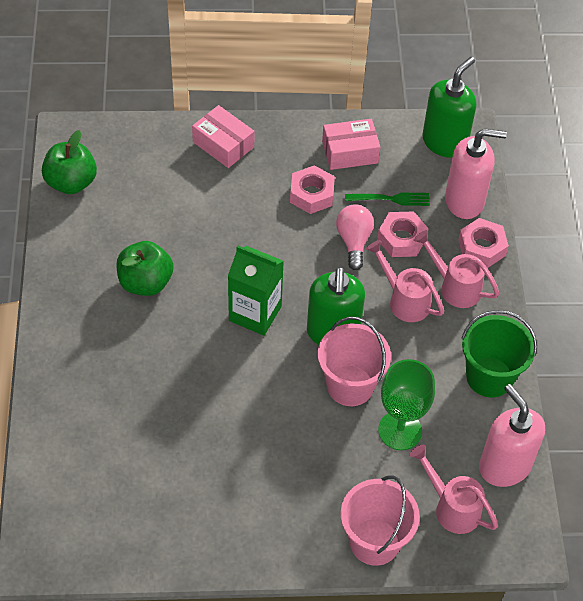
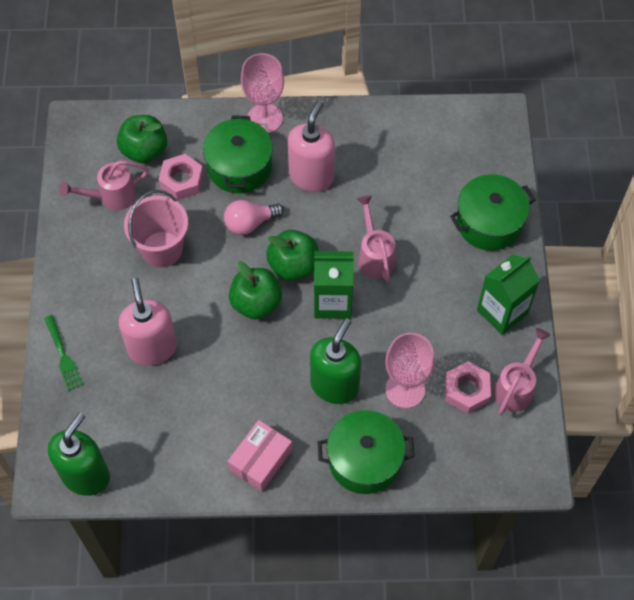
green apple: 2 -> 3
green bucket: 1 -> 0
green carton: 1 -> 2
green goblet: 1 -> 0
green pot: 0 -> 3
pink box: 2 -> 1
pink bucket: 2 -> 1
pink goblet: 0 -> 2
pink nut: 3 -> 2

